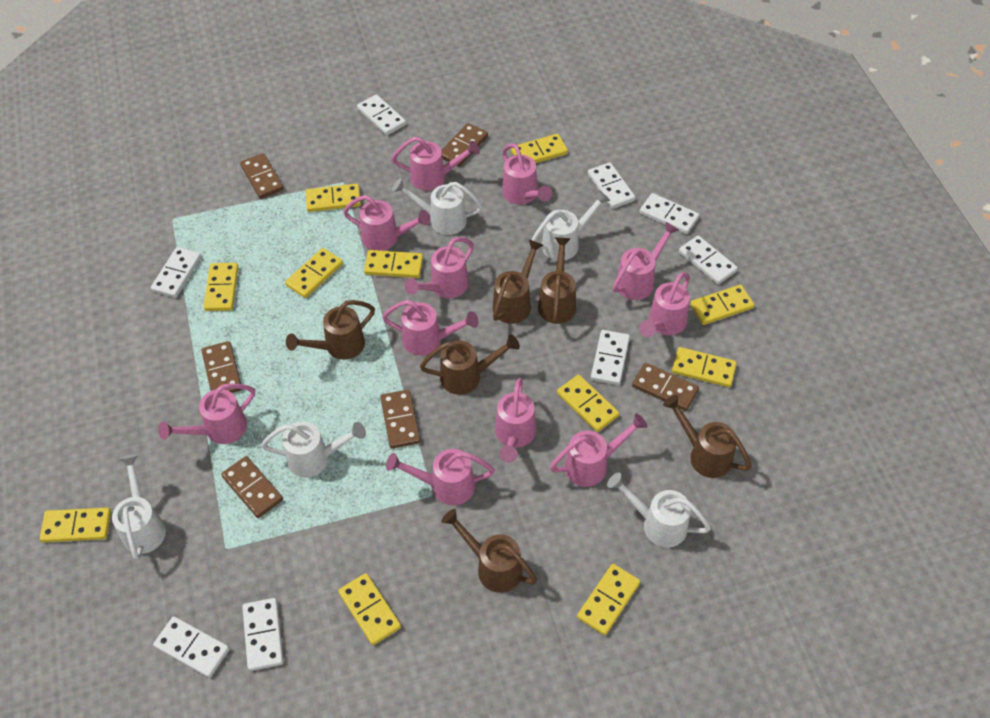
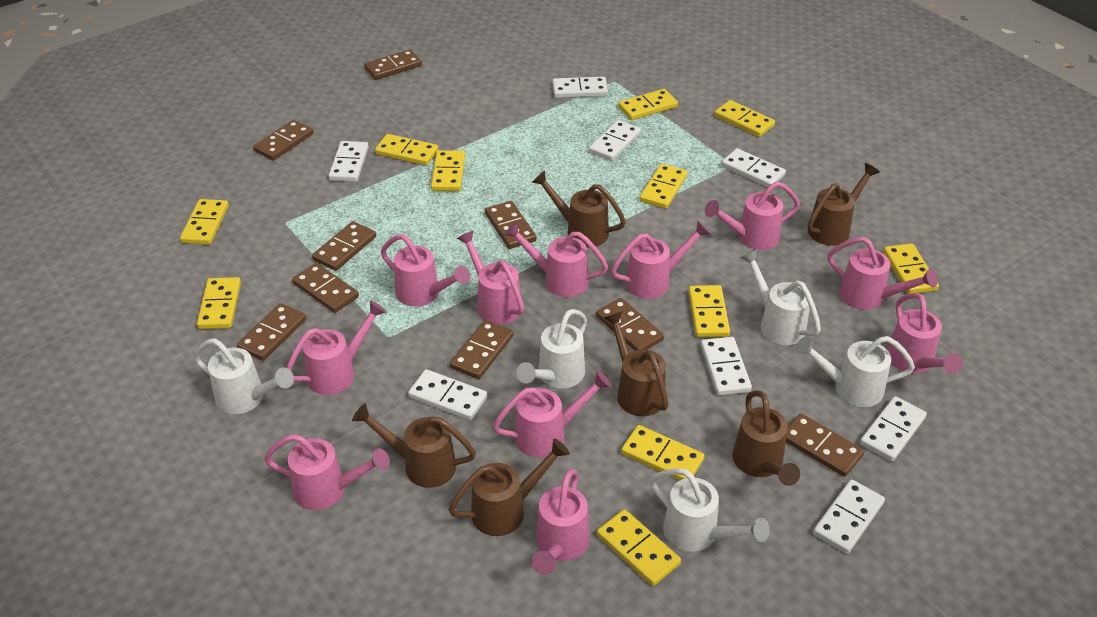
brown domino: 6 -> 9

